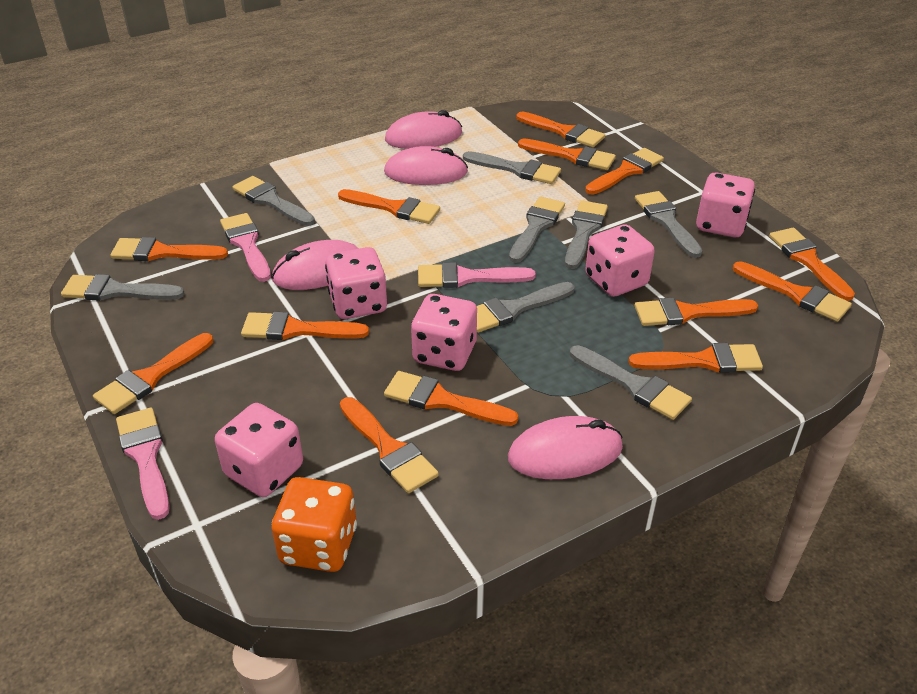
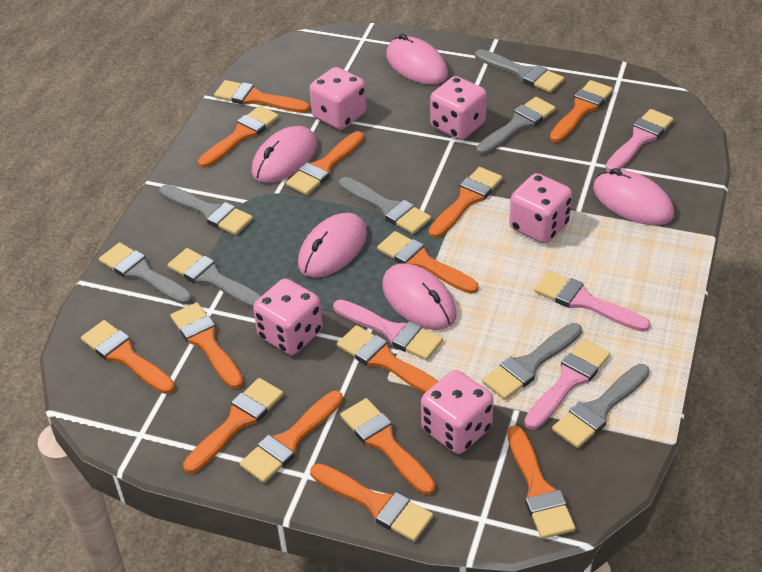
orange brush: 13 -> 14
orange dice: 1 -> 0
pink brush: 3 -> 4
pink mouse: 4 -> 5

